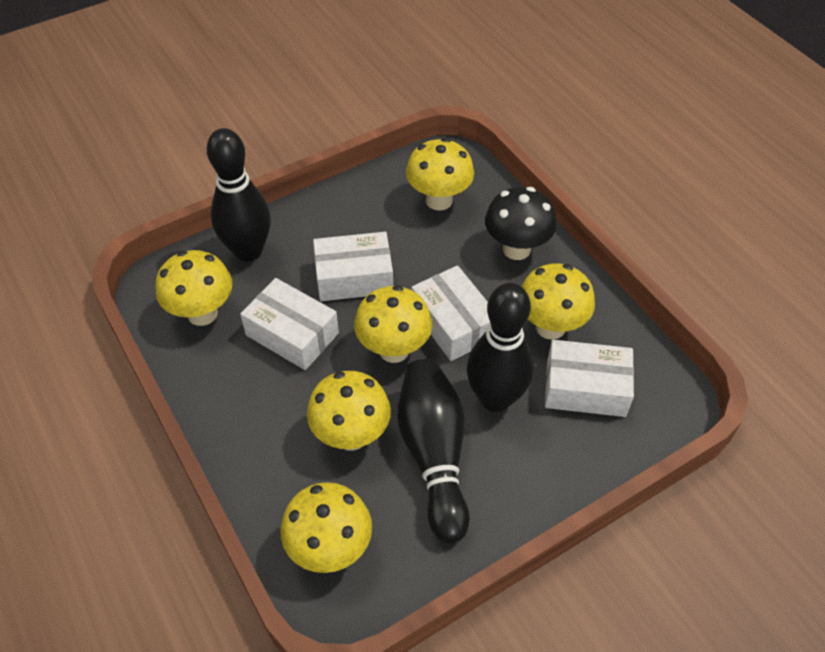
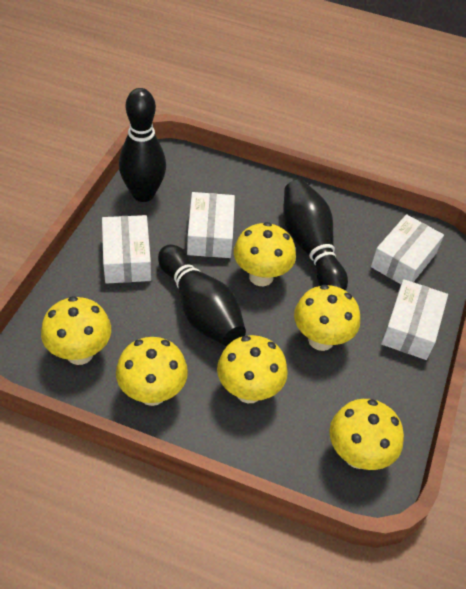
black mushroom: 1 -> 0

